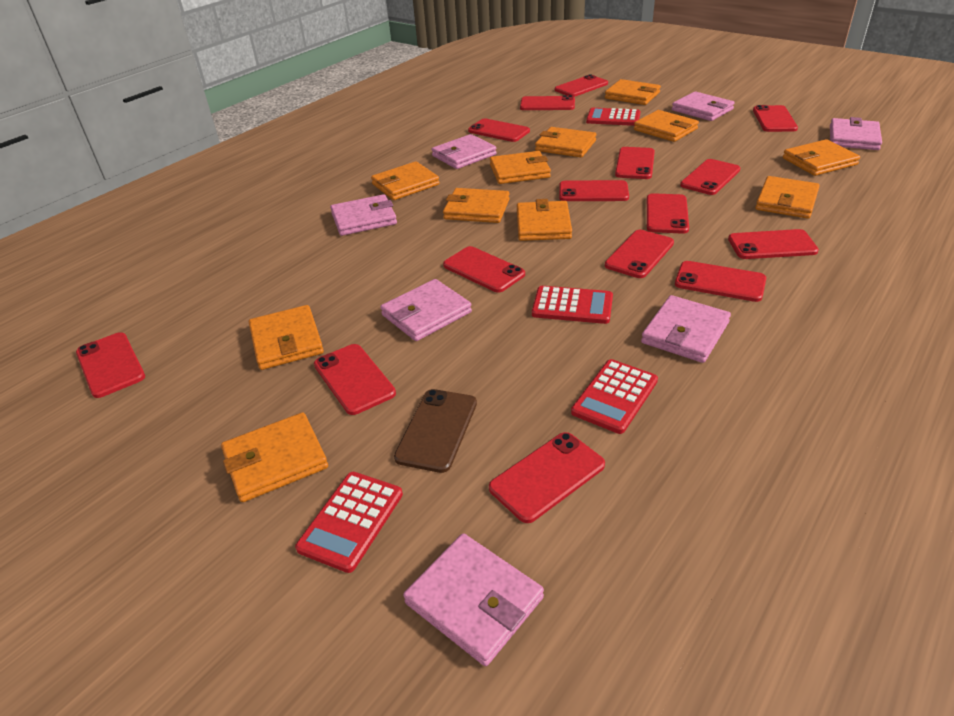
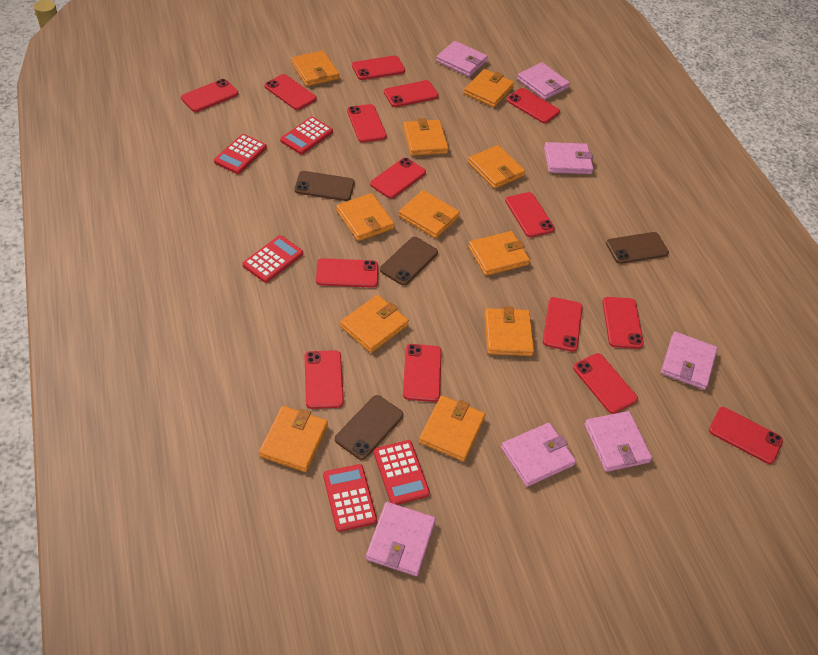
brown phone: 1 -> 4
red calculator: 4 -> 5

